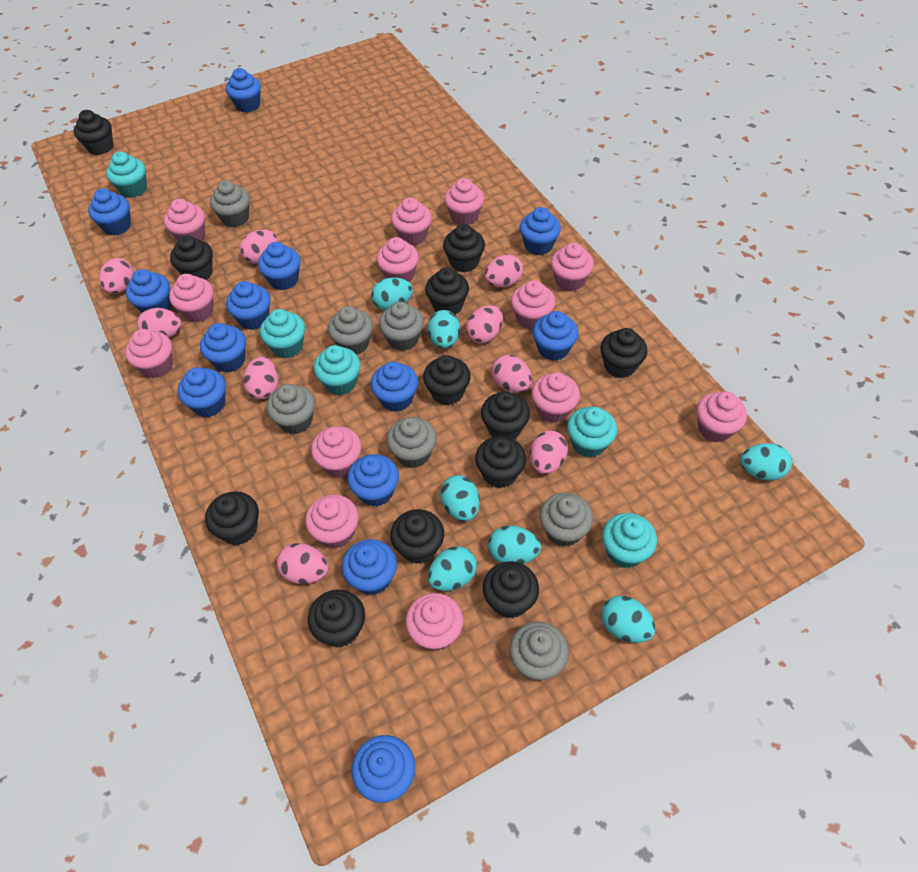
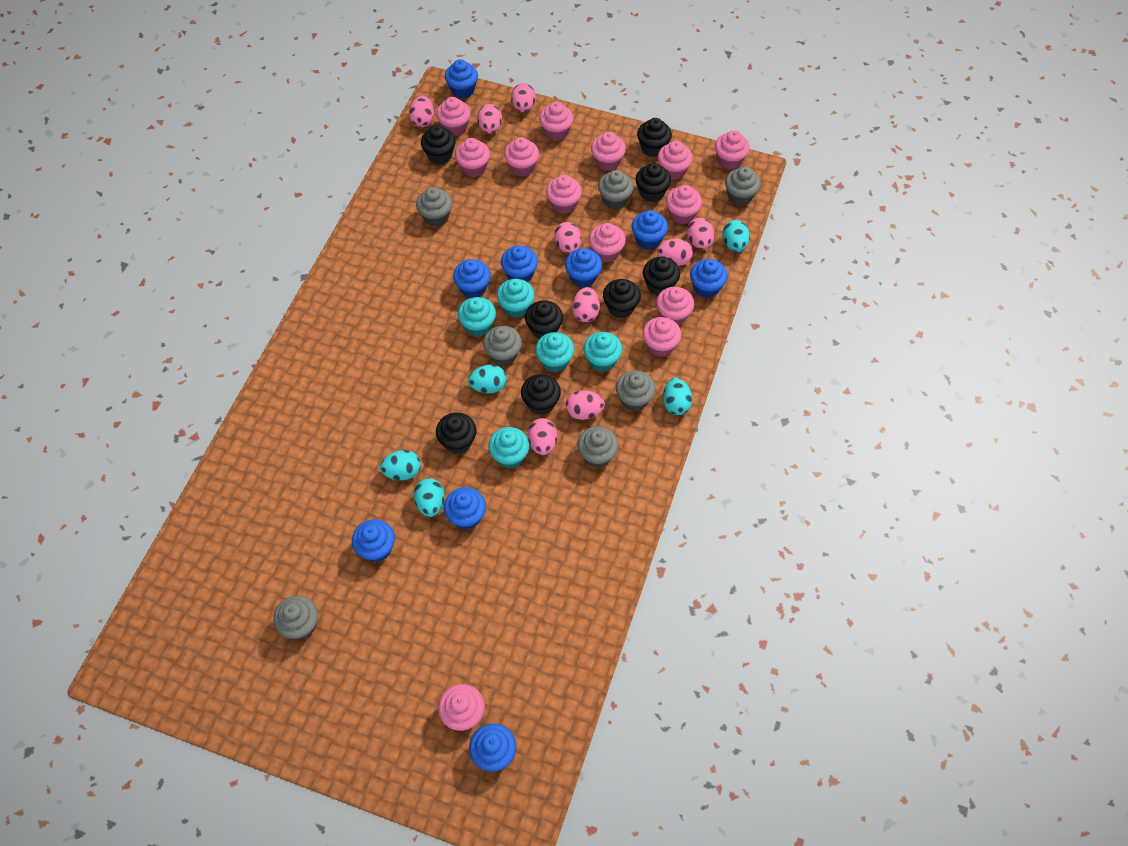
black cupcake: 12 -> 8
blue cupcake: 13 -> 9
turquoise egg: 7 -> 5

